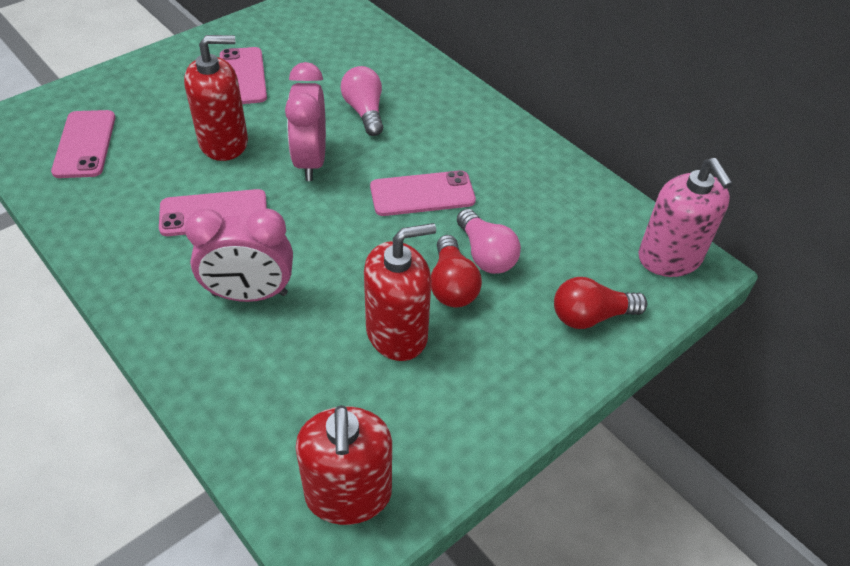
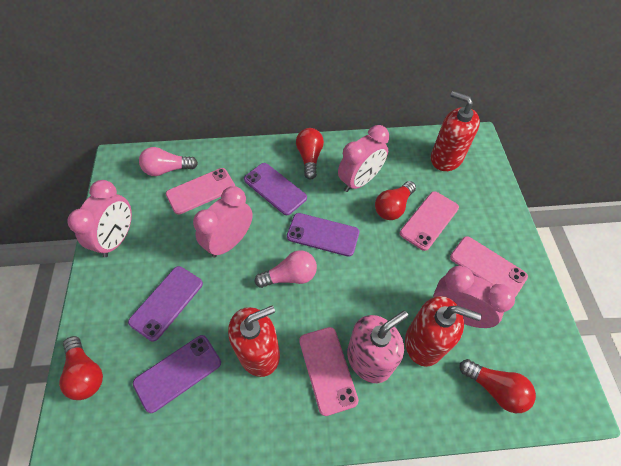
pink clock: 2 -> 4
purple phone: 0 -> 4
red light bulb: 2 -> 4

